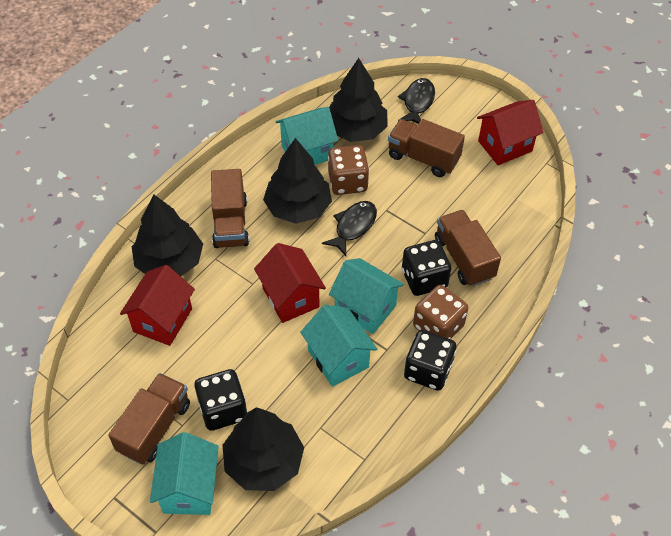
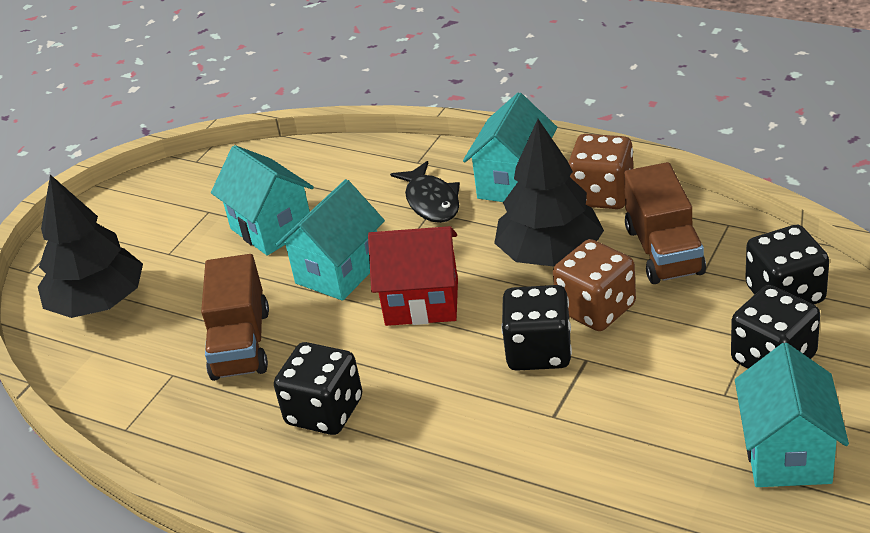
black dice: 3 -> 4
black fish: 2 -> 1
black tree: 4 -> 2
brown truck: 4 -> 2
red house: 3 -> 1

